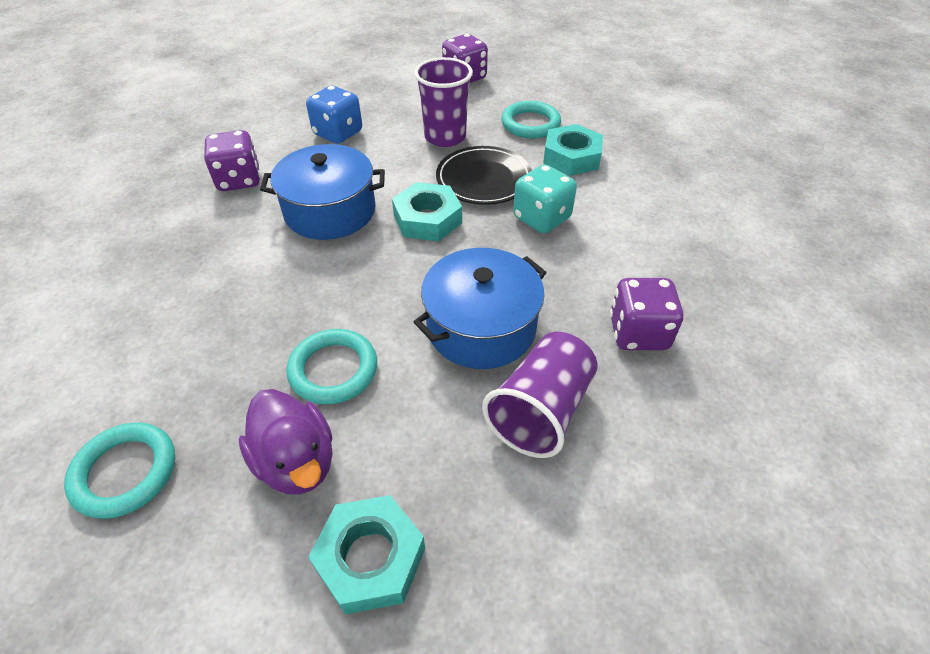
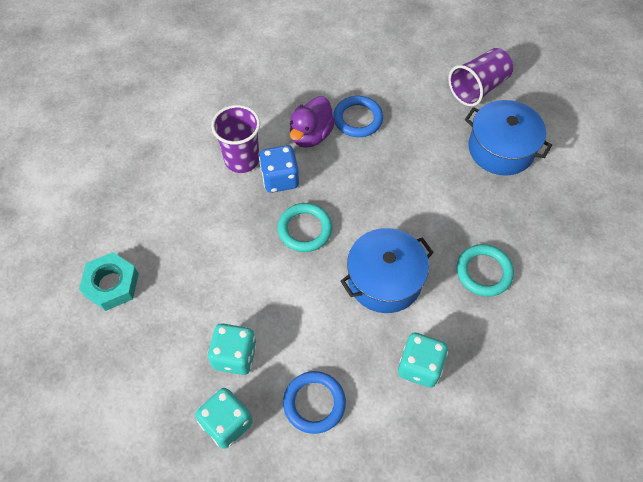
black plate: 1 -> 0
blue ring: 0 -> 2
purple dice: 3 -> 0
turquoise dice: 1 -> 3
turquoise nut: 3 -> 1
turquoise ring: 3 -> 2

